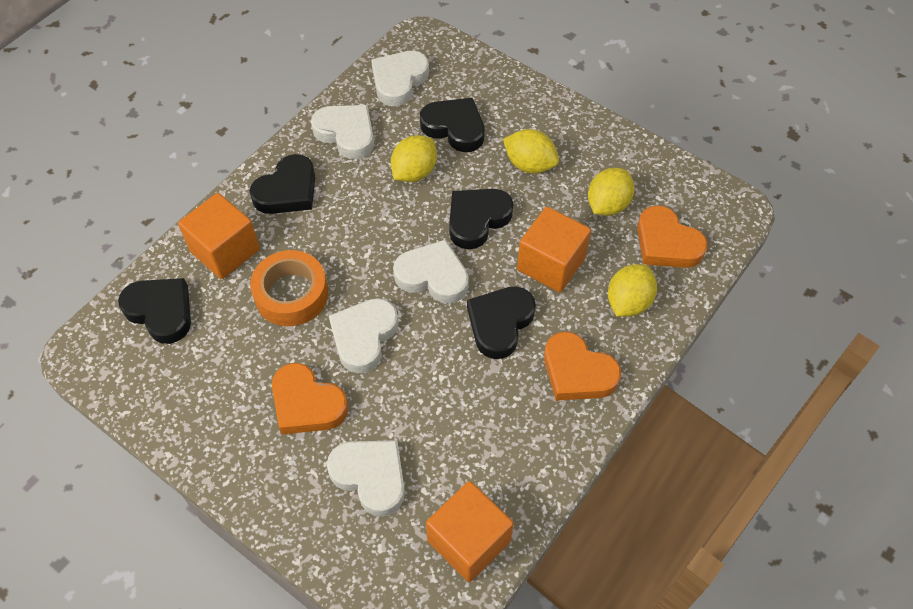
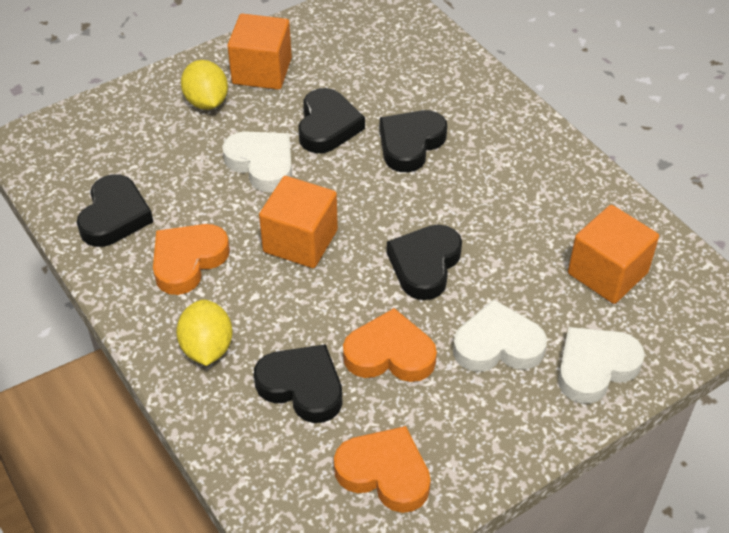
orange tape: 1 -> 0
white heart: 5 -> 3
yellow lemon: 4 -> 2

